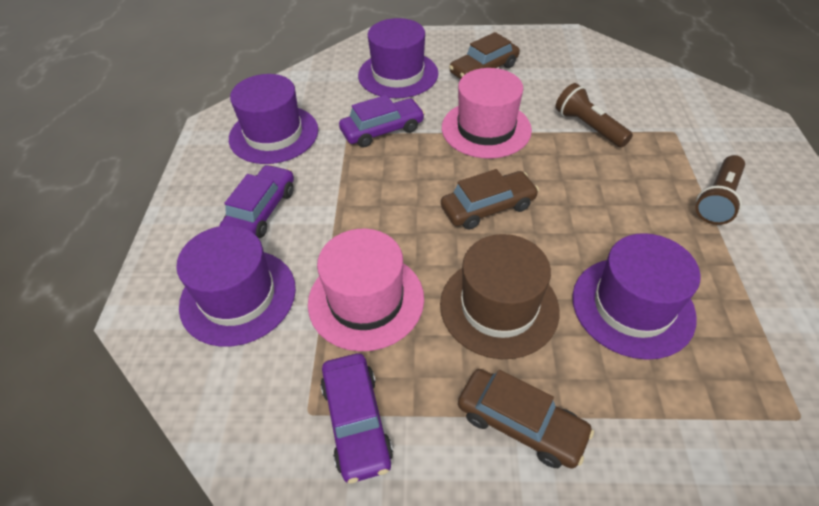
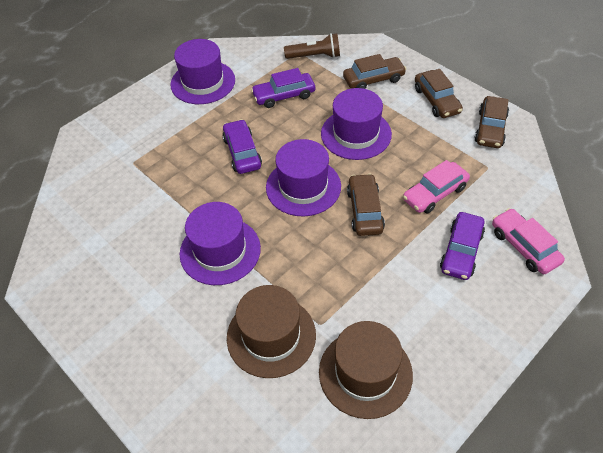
brown car: 3 -> 4
brown flashlight: 2 -> 1
brown hat: 1 -> 2
pink car: 0 -> 2
pink hat: 2 -> 0

